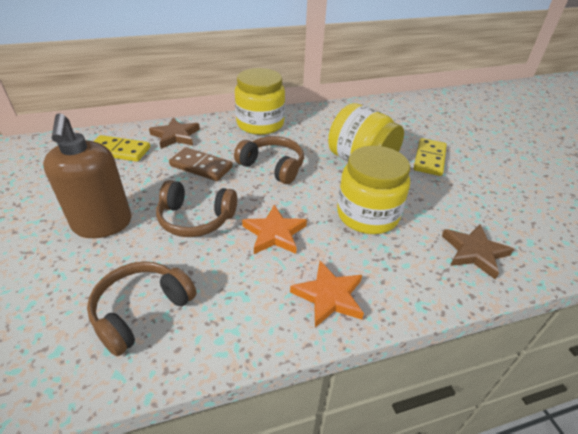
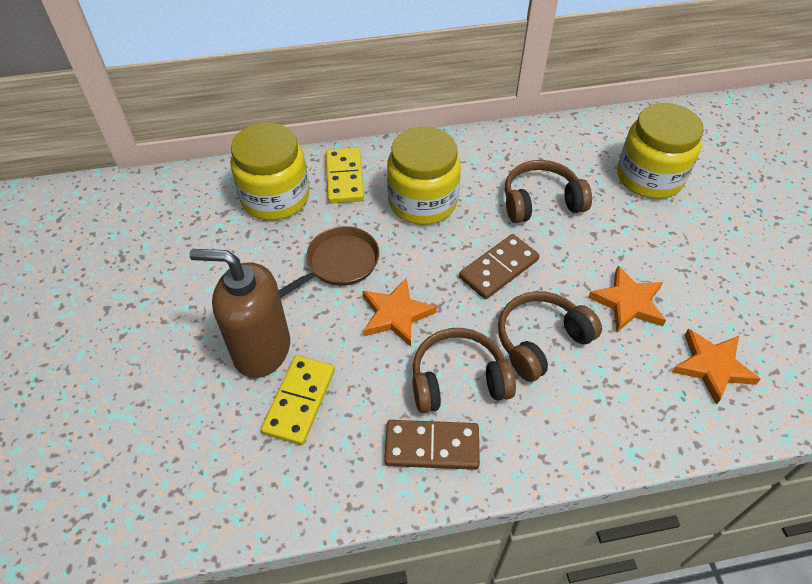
brown domino: 1 -> 2
brown pan: 0 -> 1
brown star: 2 -> 0
orange star: 2 -> 3

